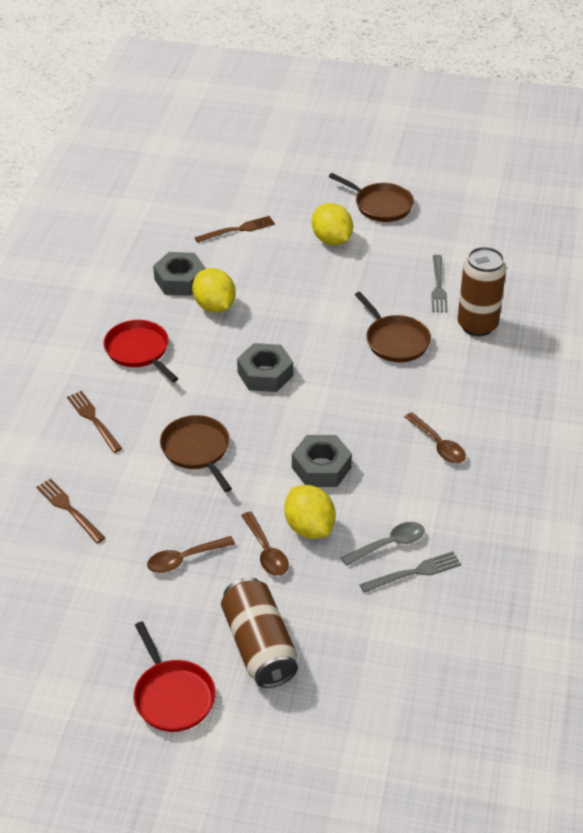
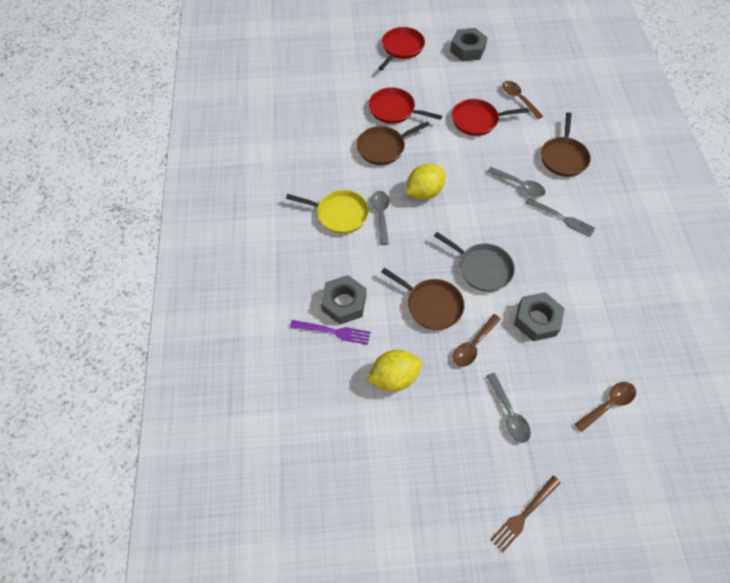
brown can: 2 -> 0
brown fork: 3 -> 1
grey fork: 2 -> 1
grey pan: 0 -> 1
grey spoon: 1 -> 3
purple fork: 0 -> 1
red pan: 2 -> 3
yellow lemon: 3 -> 2
yellow pan: 0 -> 1

